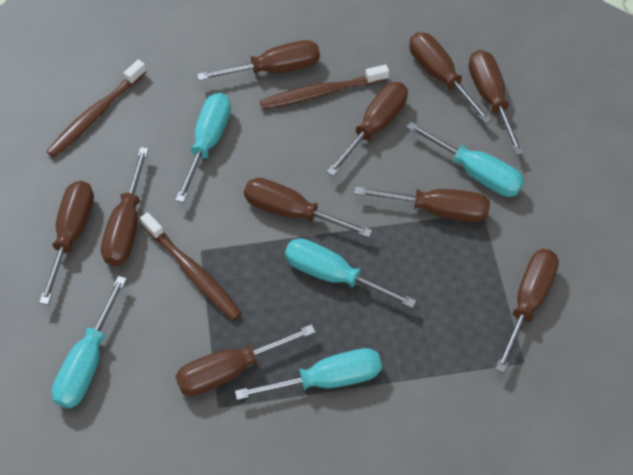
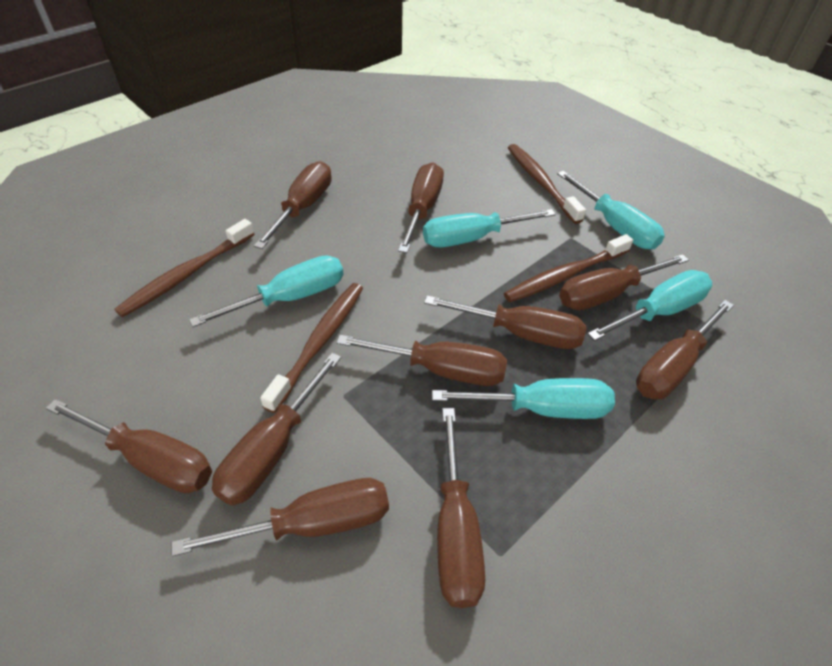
brown toothbrush: 3 -> 4

